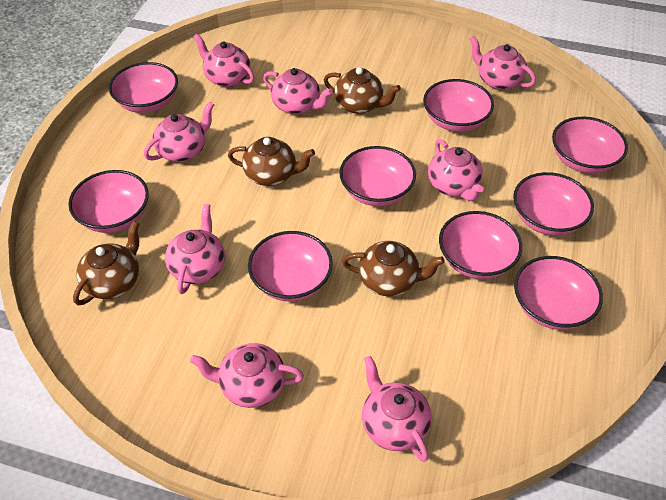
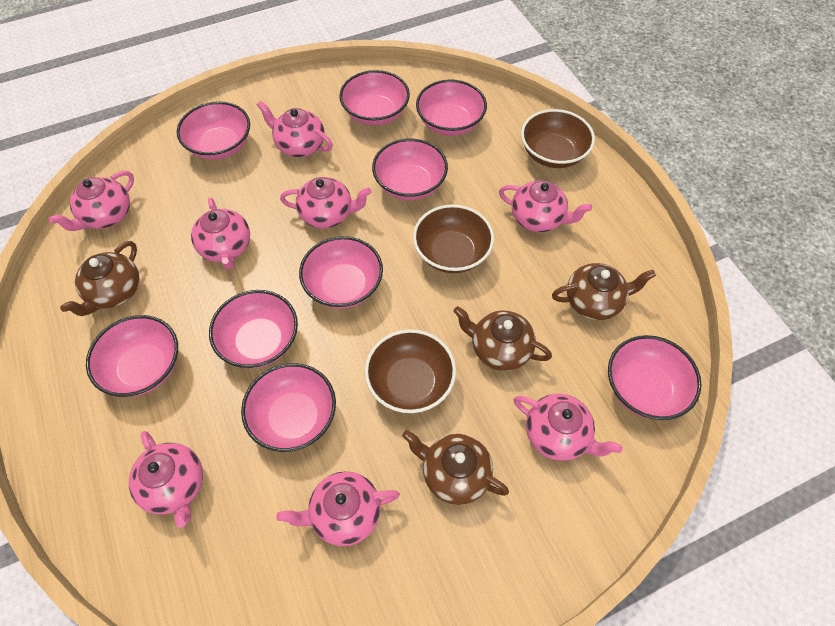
brown bowl: 0 -> 3

